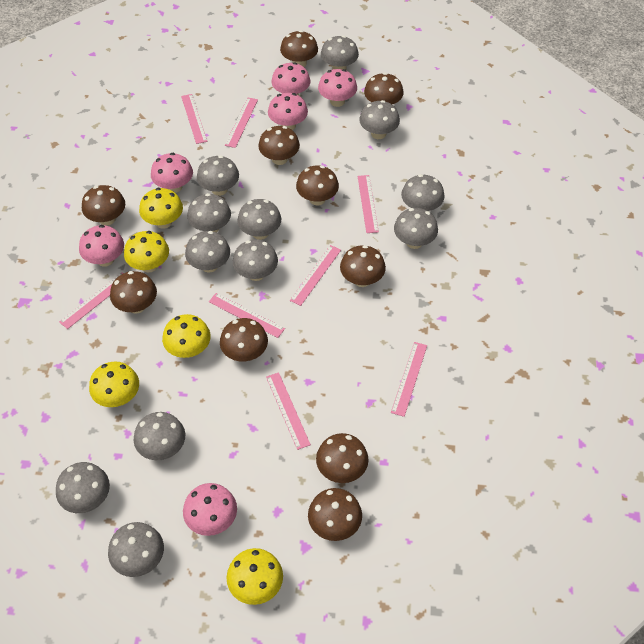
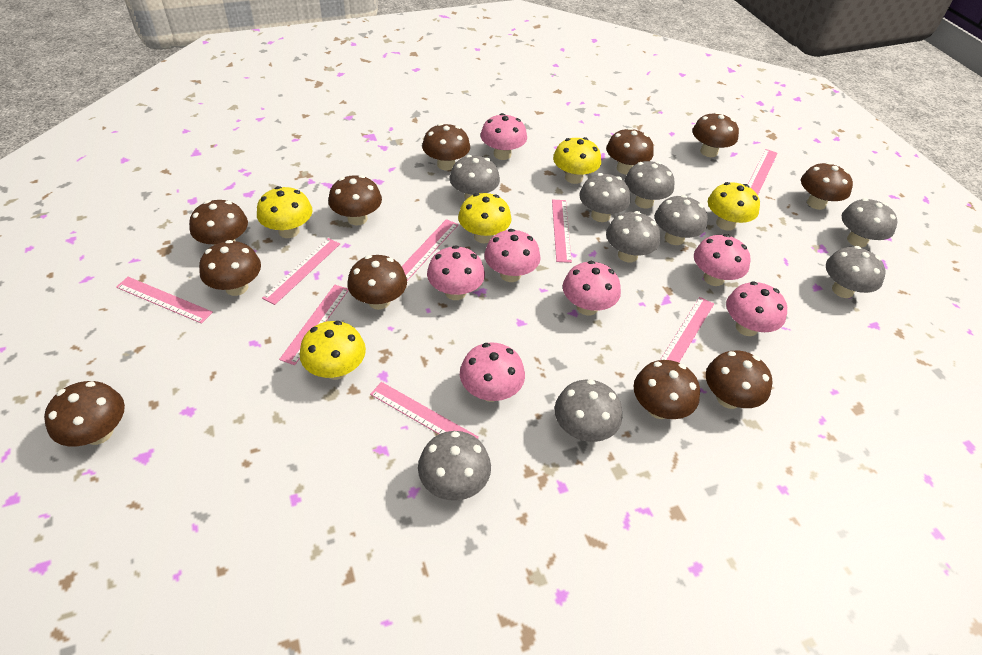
brown mushroom: 10 -> 11
grey mushroom: 12 -> 9
pink mushroom: 6 -> 7

